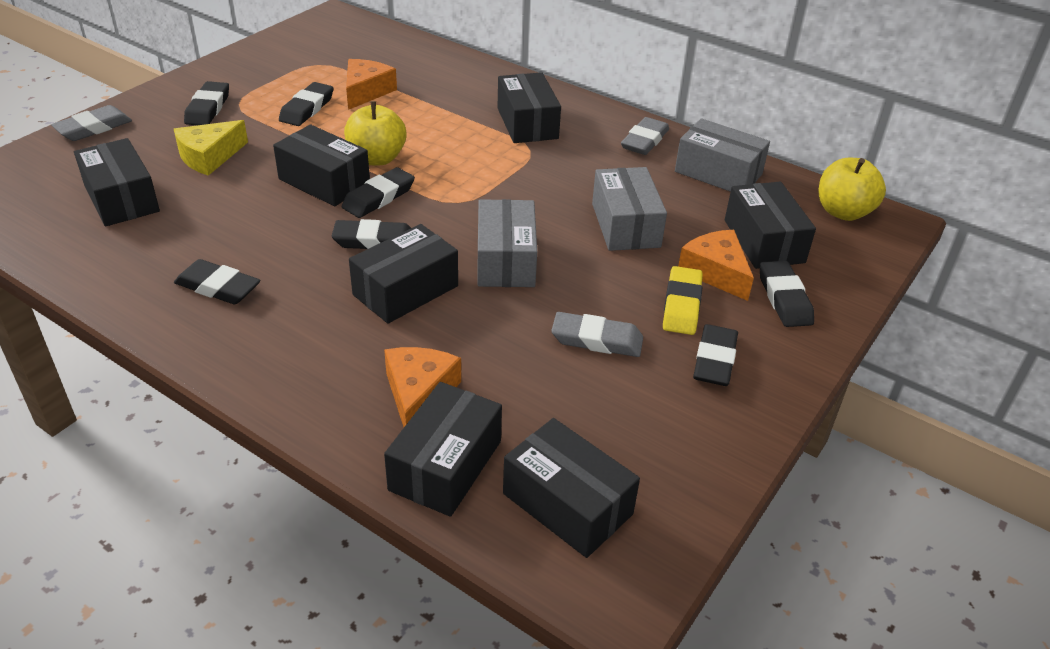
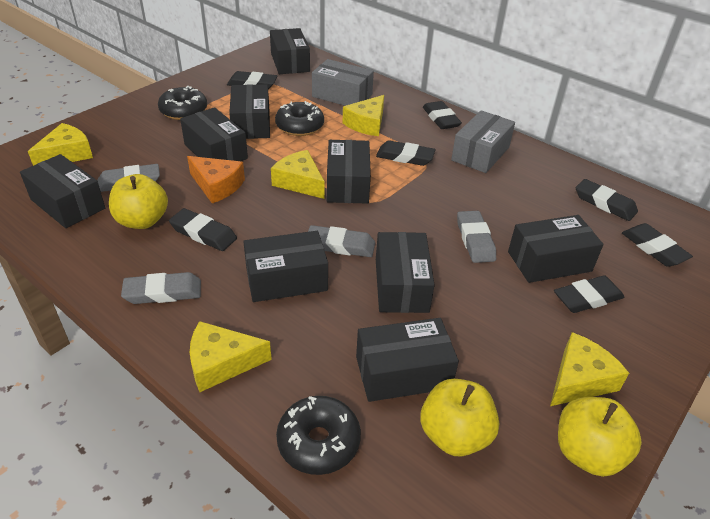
black box: 7 -> 9
black donut: 0 -> 3
grey box: 3 -> 2
grey eraser: 3 -> 4
orange cheese: 3 -> 1
yellow apple: 2 -> 3
yellow cheese: 1 -> 5
yellow eraser: 1 -> 0

